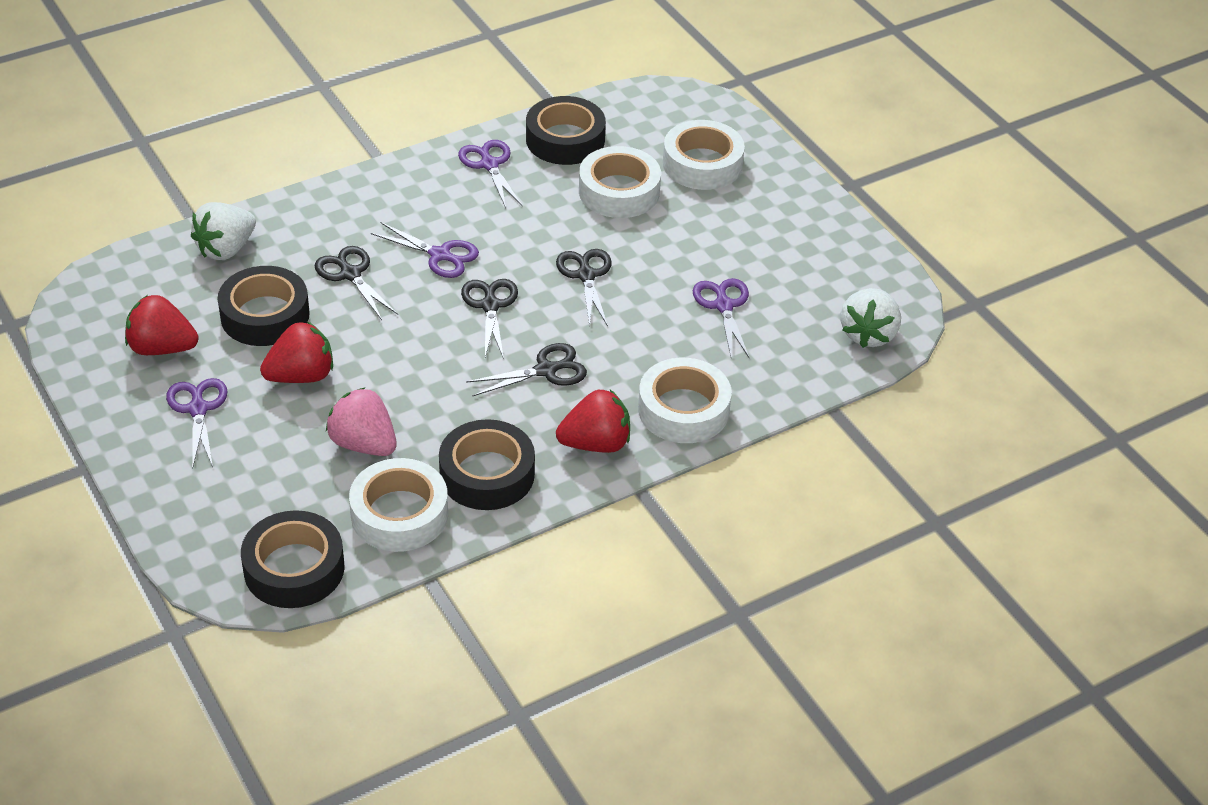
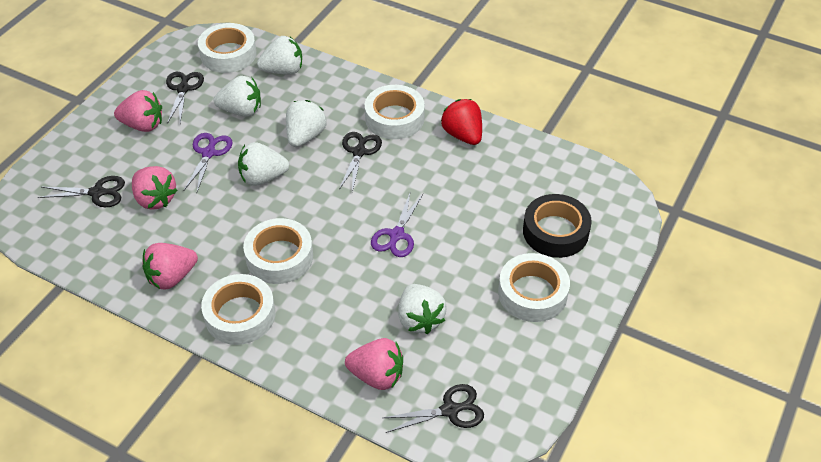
black tape: 4 -> 1
pink strawberry: 1 -> 4
purple scissors: 4 -> 2
red strawberry: 3 -> 1
white strawberry: 2 -> 5
white tape: 4 -> 5

